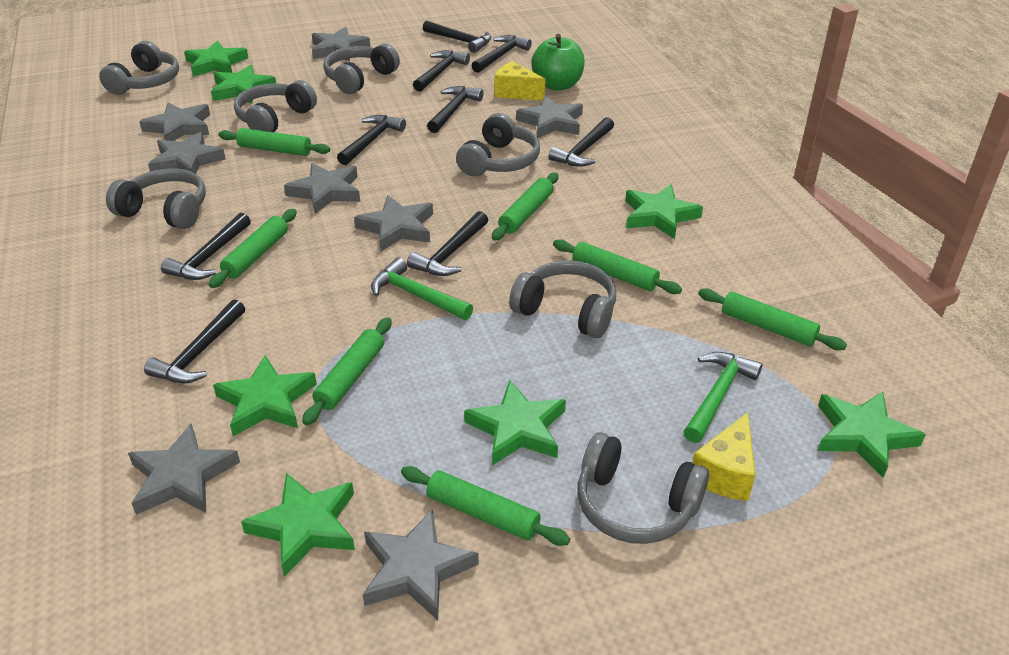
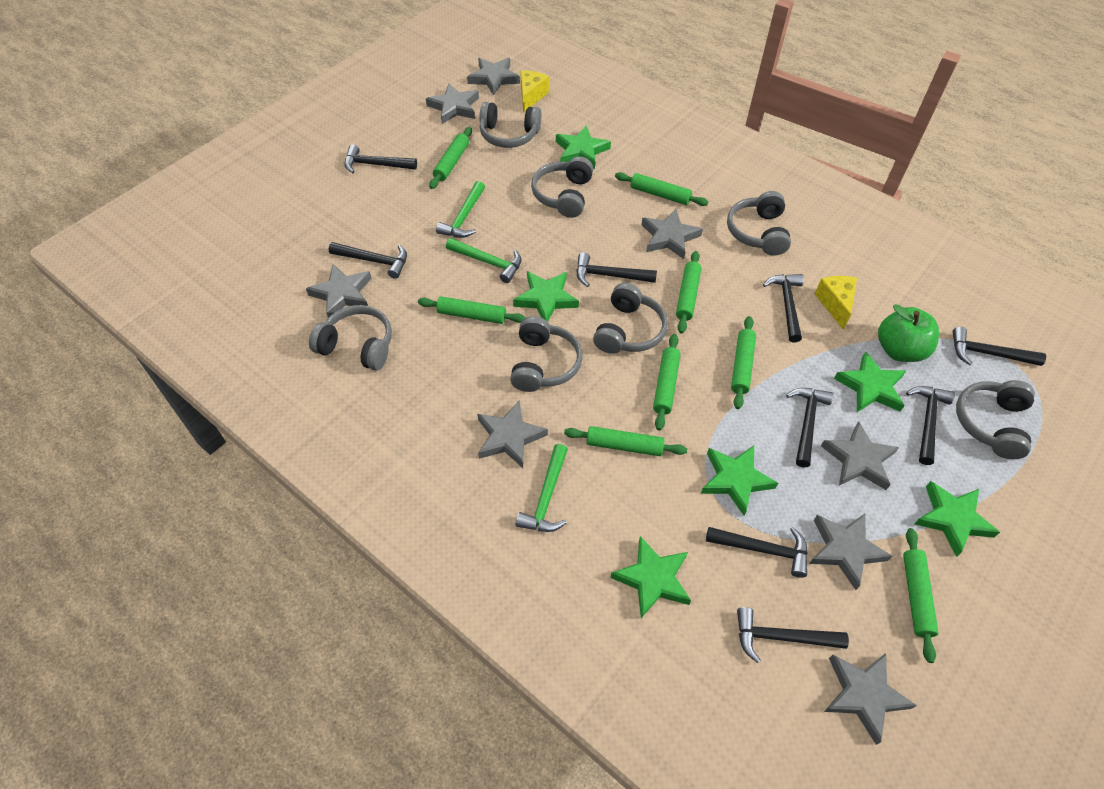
green hammer: 2 -> 3
green rolling pin: 7 -> 8
green star: 7 -> 6

